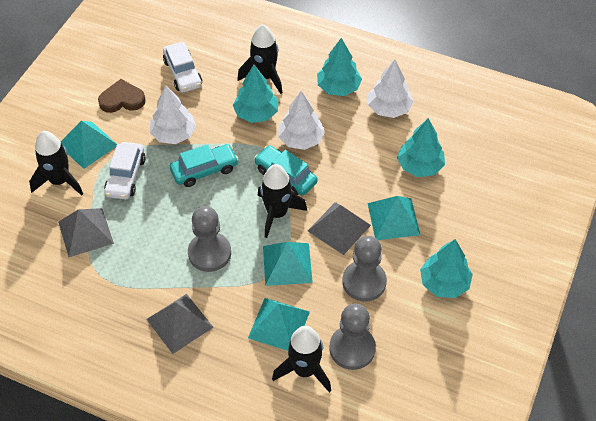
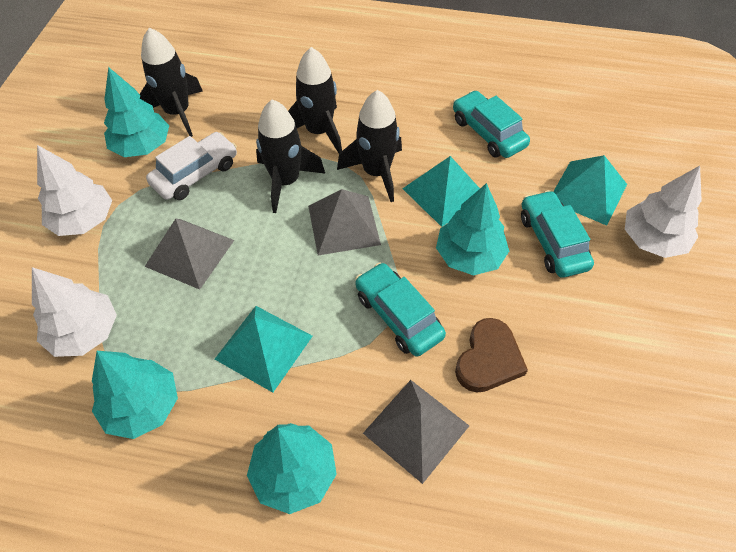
grey pawn: 3 -> 0
turquoise car: 2 -> 3
turquoise pyramid: 4 -> 3
white car: 2 -> 1

